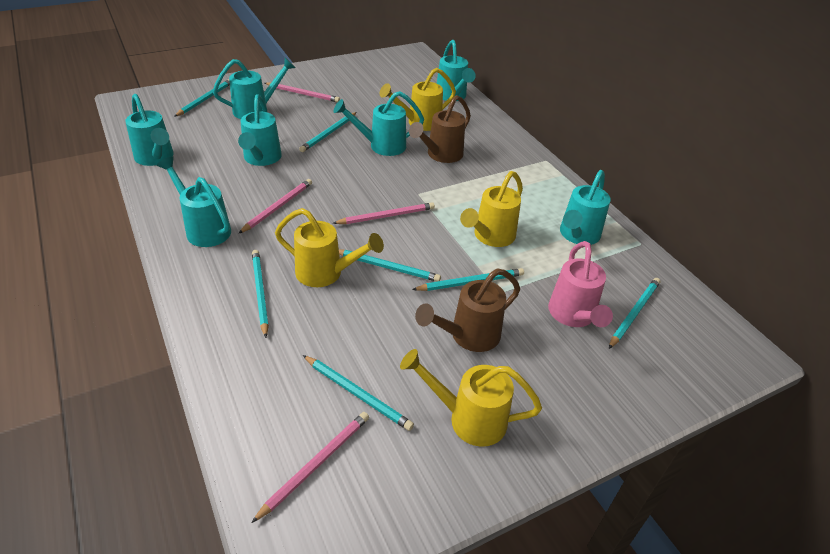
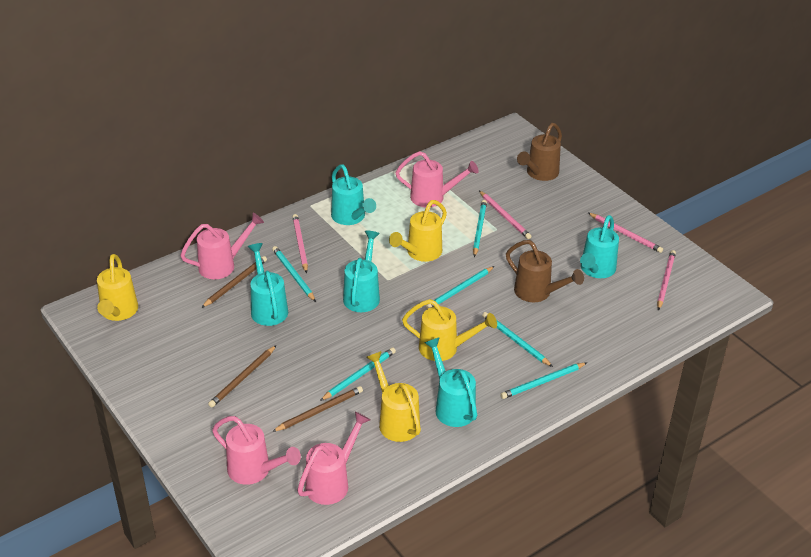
brown pencil: 0 -> 3
pink watering can: 1 -> 4
turquoise pencil: 7 -> 6
turquoise watering can: 7 -> 5

